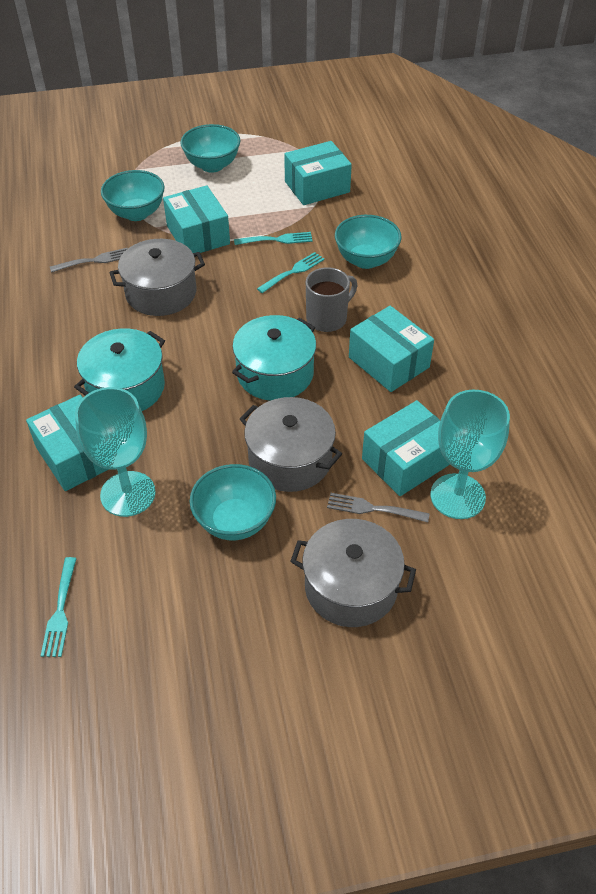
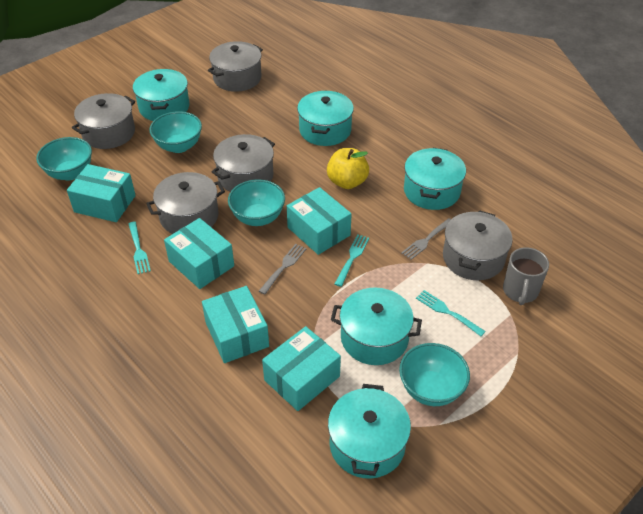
grey pot: 3 -> 5
turquoise goblet: 2 -> 0
turquoise pot: 2 -> 5
yellow apple: 0 -> 1

